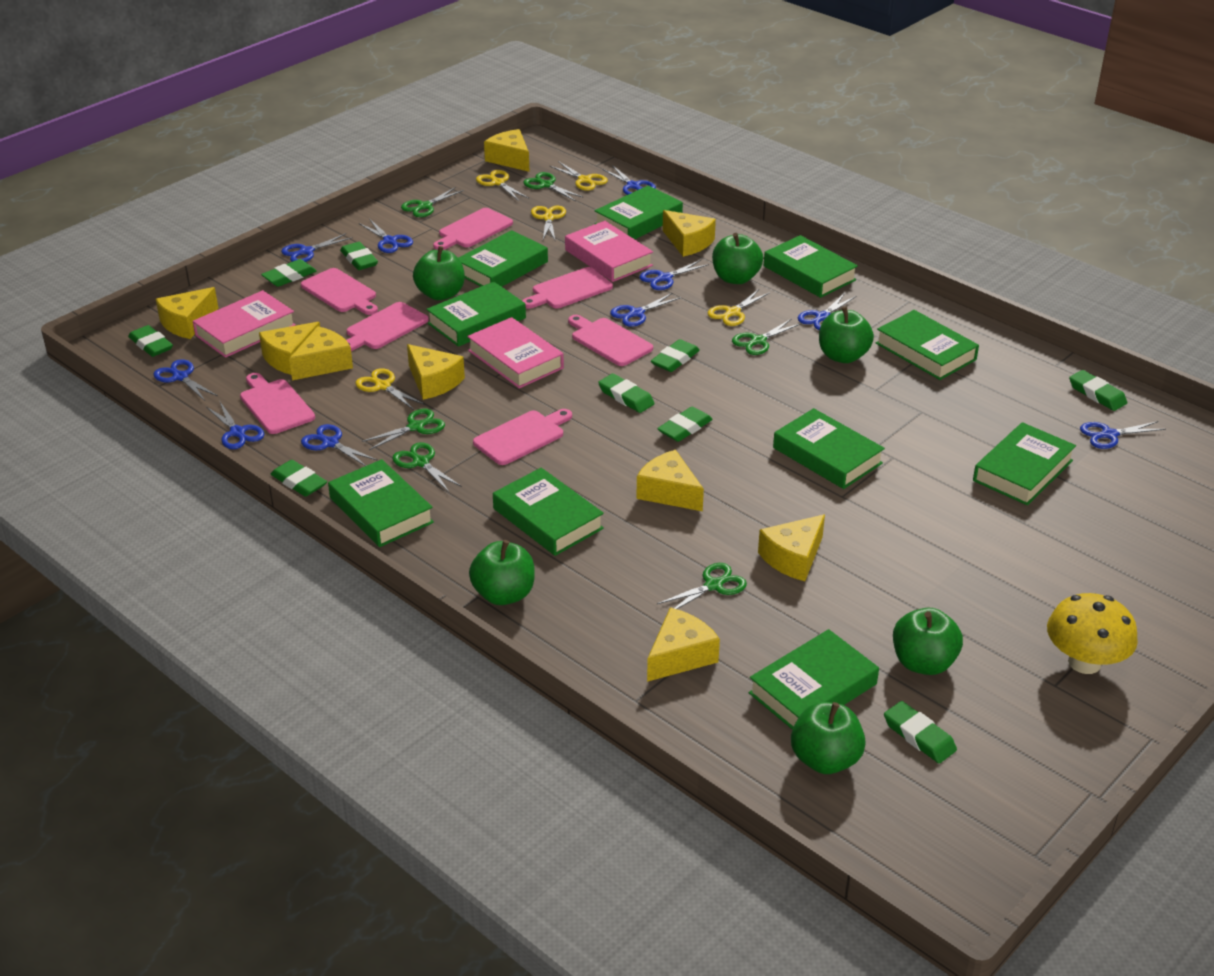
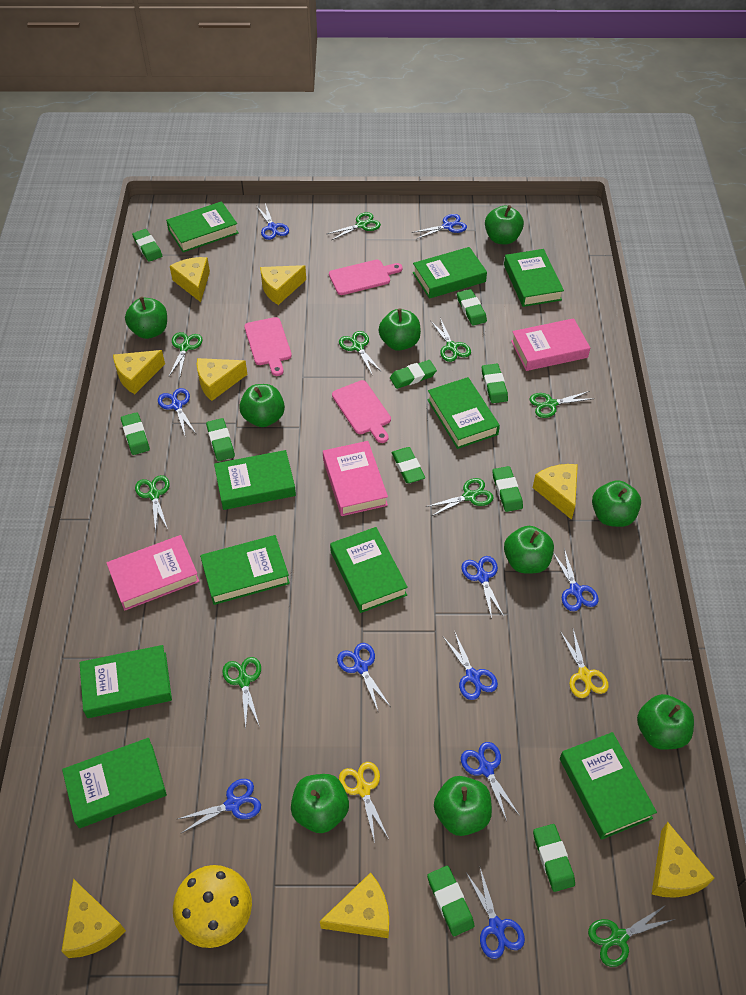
green apple: 6 -> 9
green eraser: 9 -> 10
green scissors: 6 -> 9
pink cutting board: 7 -> 3
yellow cheese: 9 -> 8
yellow scissors: 5 -> 2

